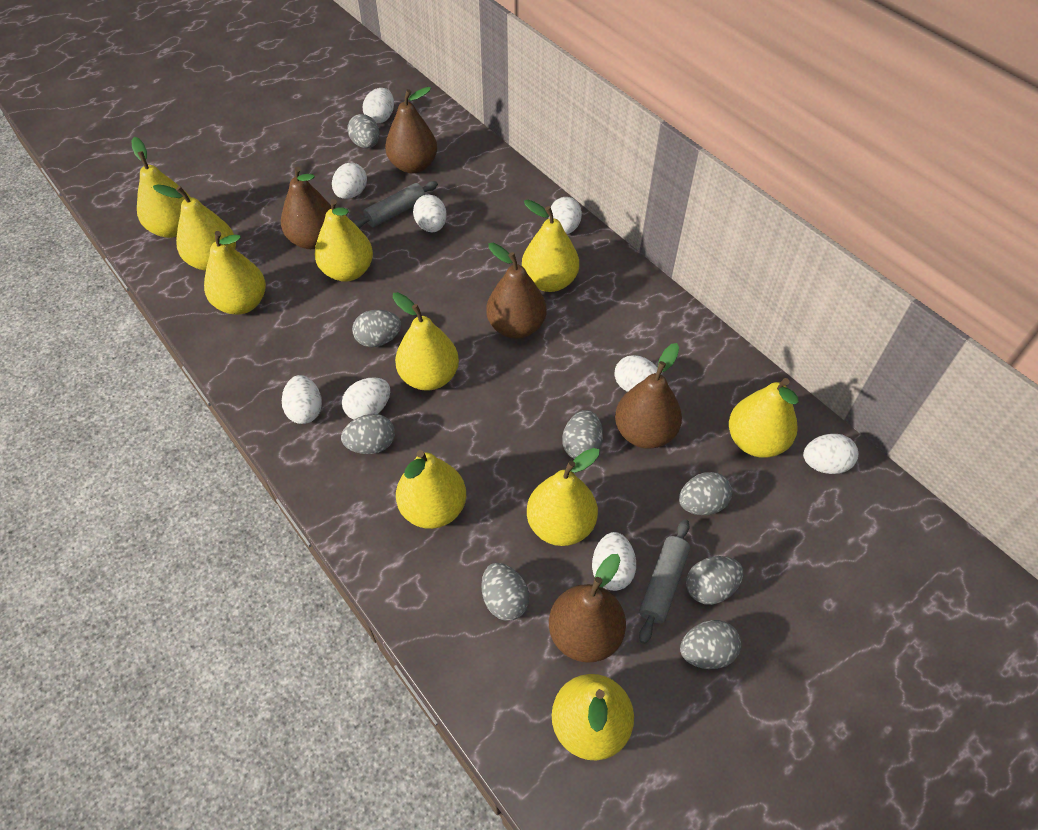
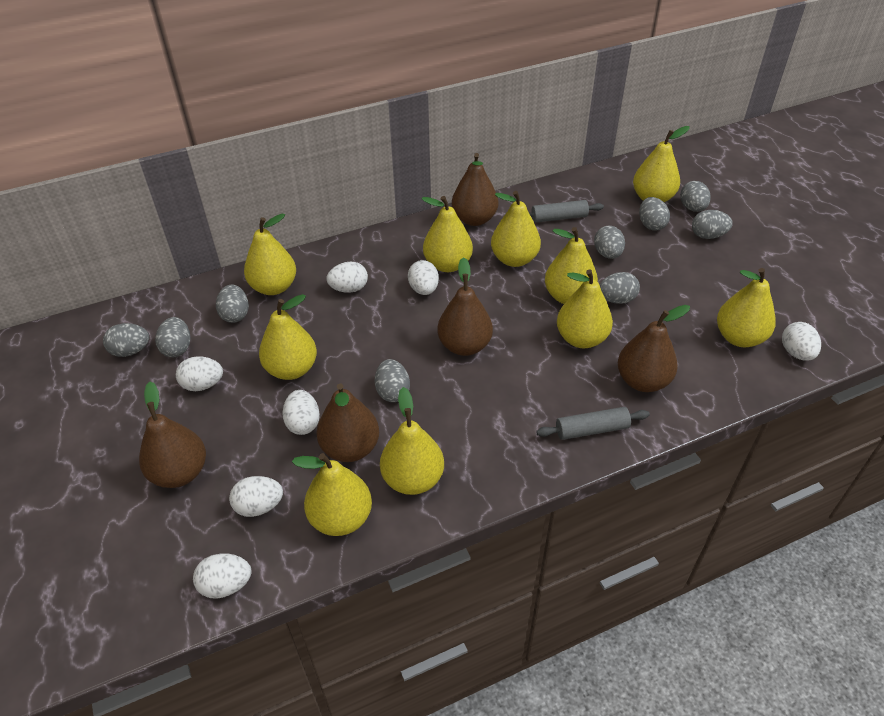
grey egg: 8 -> 9
white egg: 9 -> 7

